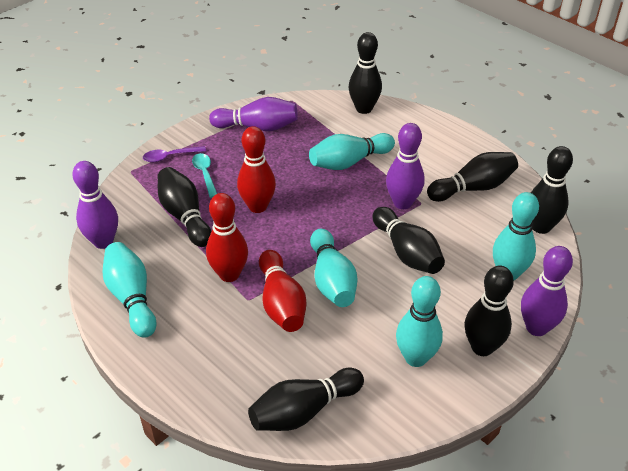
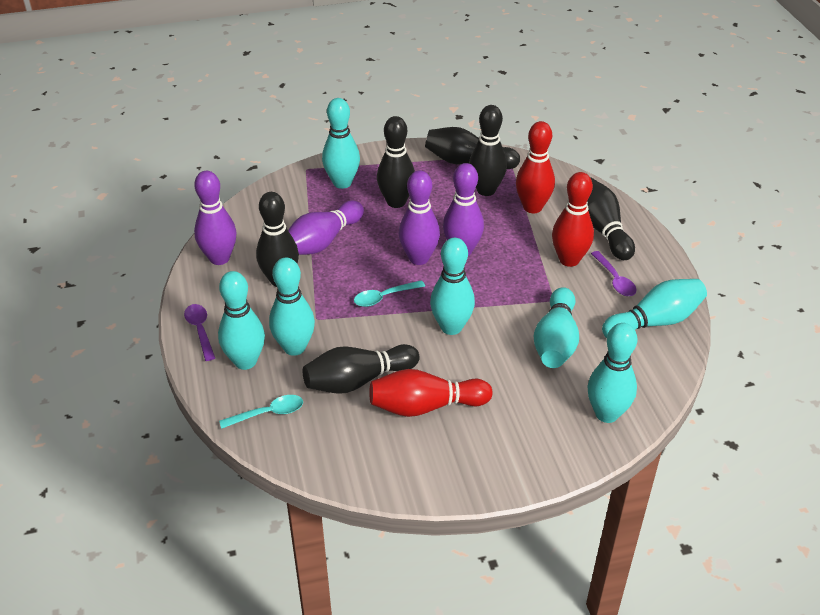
black bowling pin: 7 -> 6
purple spoon: 1 -> 2
turquoise bowling pin: 5 -> 7
turquoise spoon: 1 -> 2

